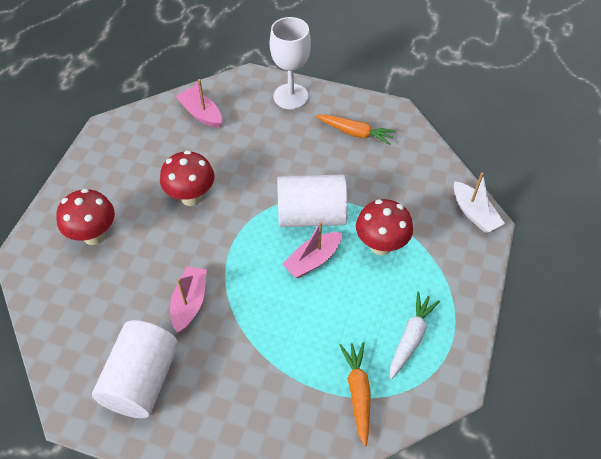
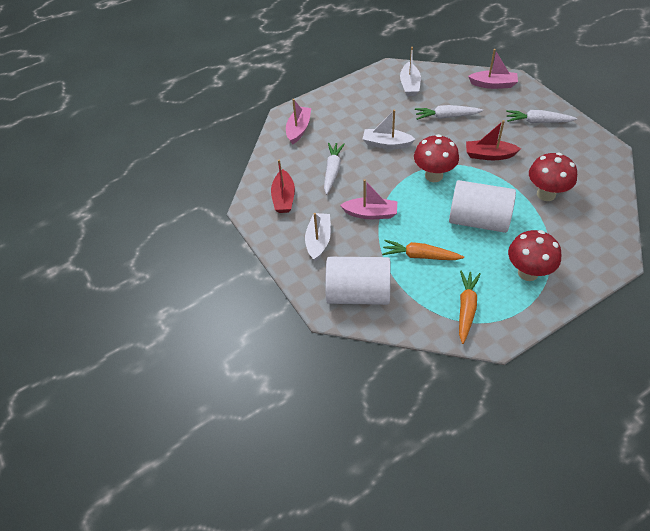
red boat: 0 -> 2
white boat: 1 -> 3
white carrot: 1 -> 3
white goblet: 1 -> 0

